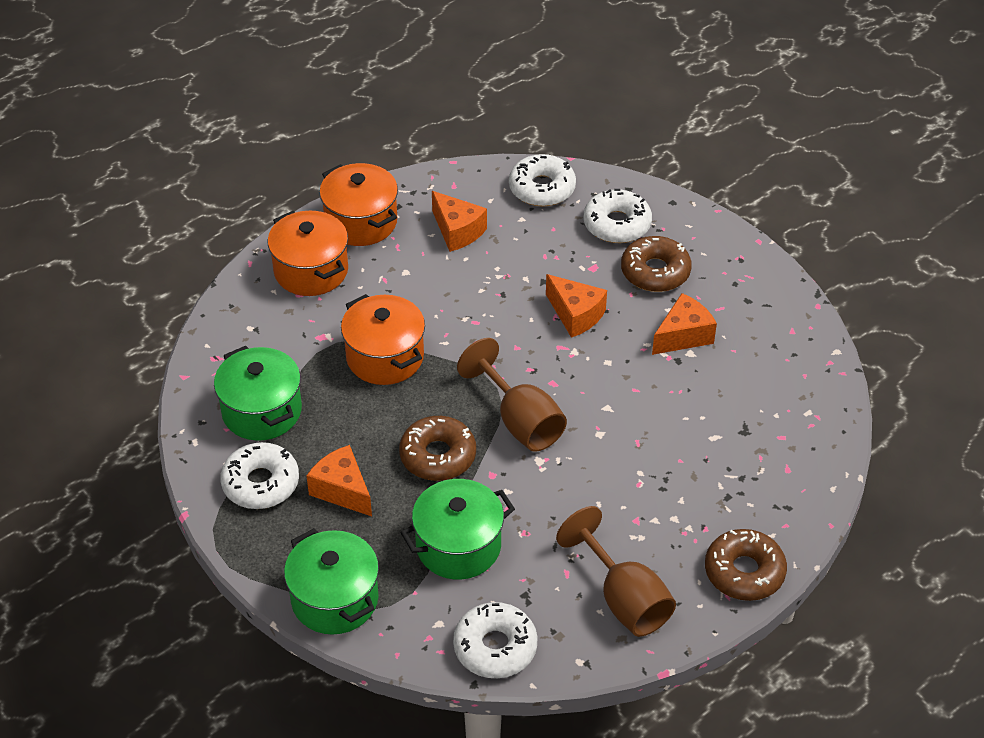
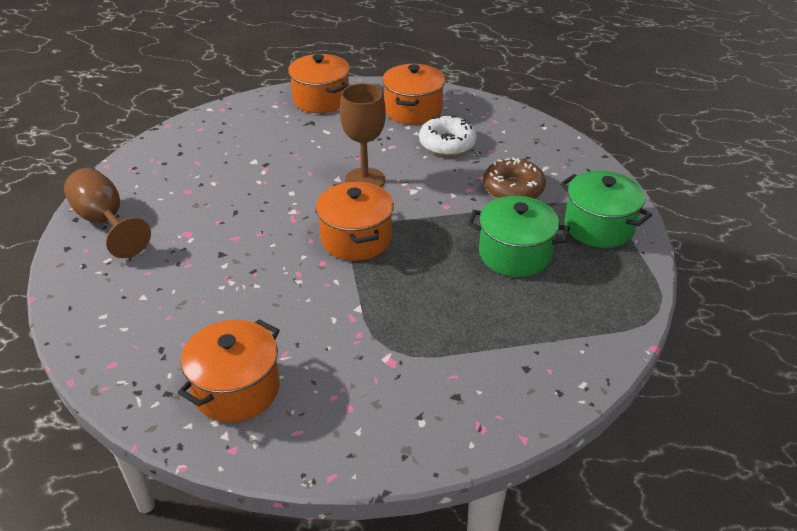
brown donut: 3 -> 1
green pot: 3 -> 2
orange cheese: 4 -> 0
orange pot: 3 -> 4
white donut: 4 -> 1

